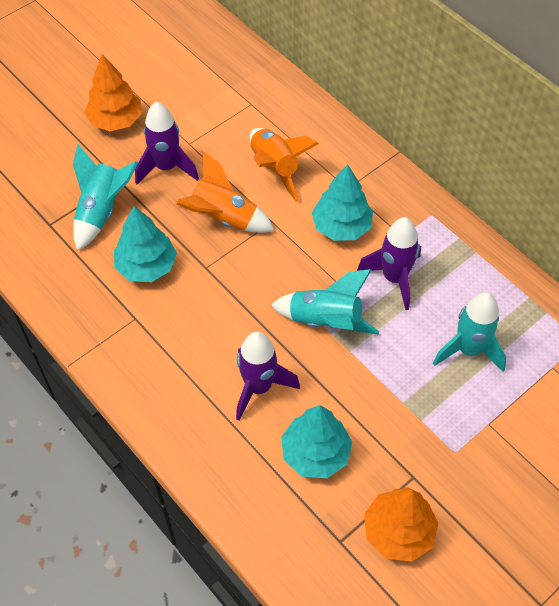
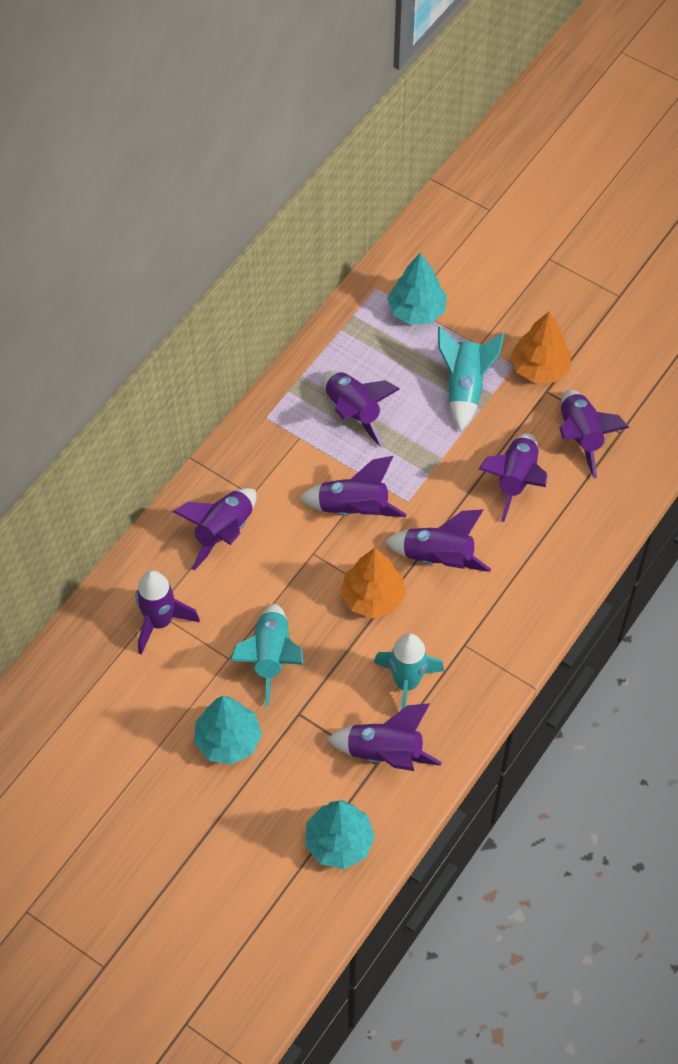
orange rocket: 2 -> 0
purple rocket: 3 -> 8

